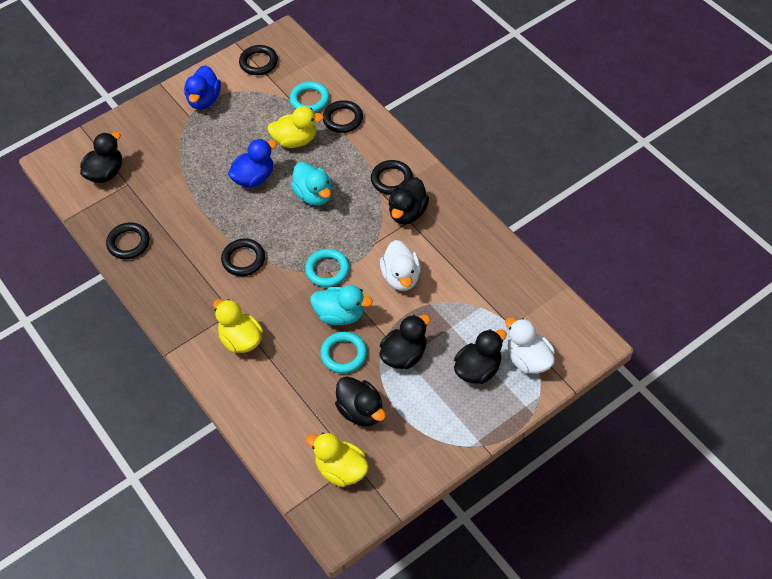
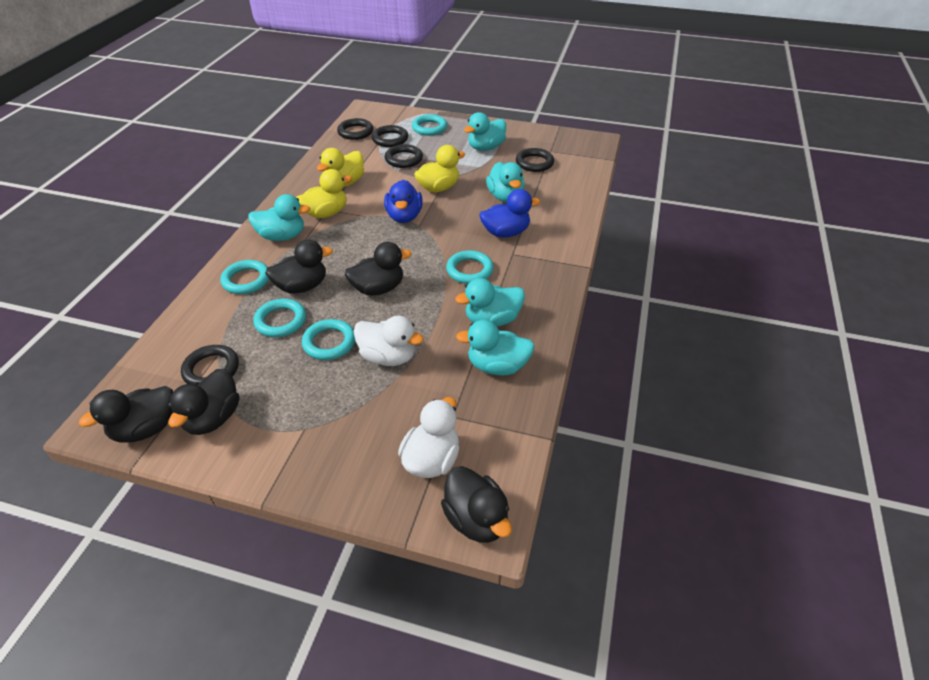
turquoise duck: 2 -> 5
turquoise ring: 3 -> 5

